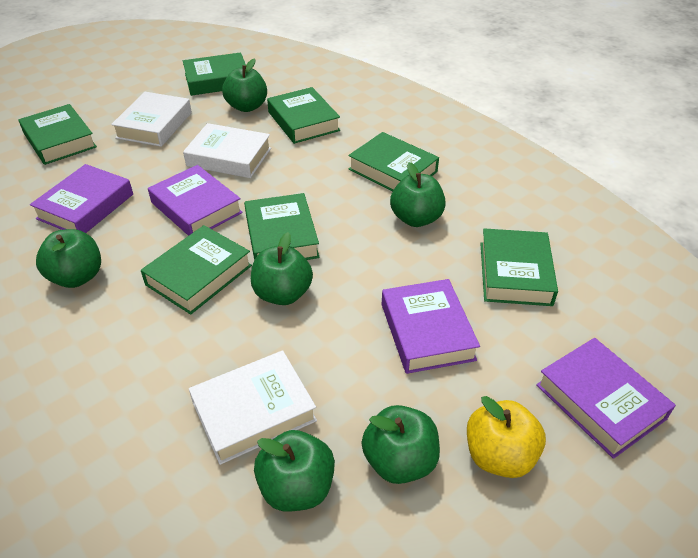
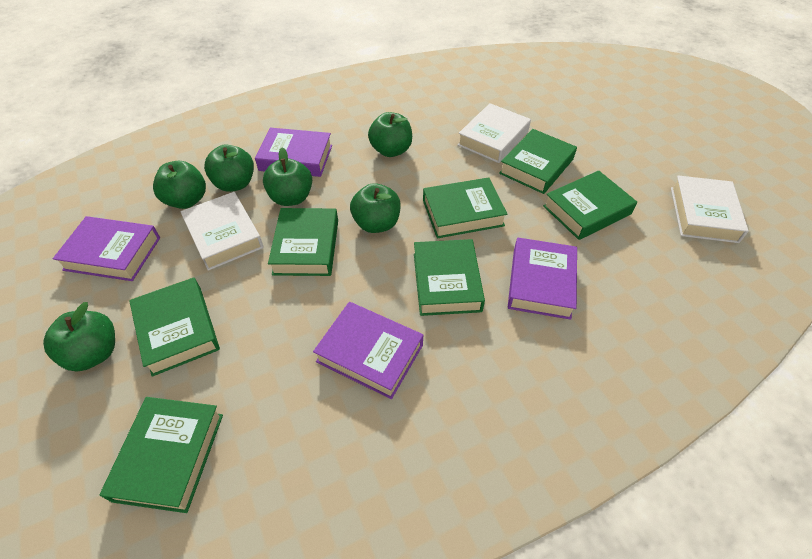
yellow apple: 1 -> 0

